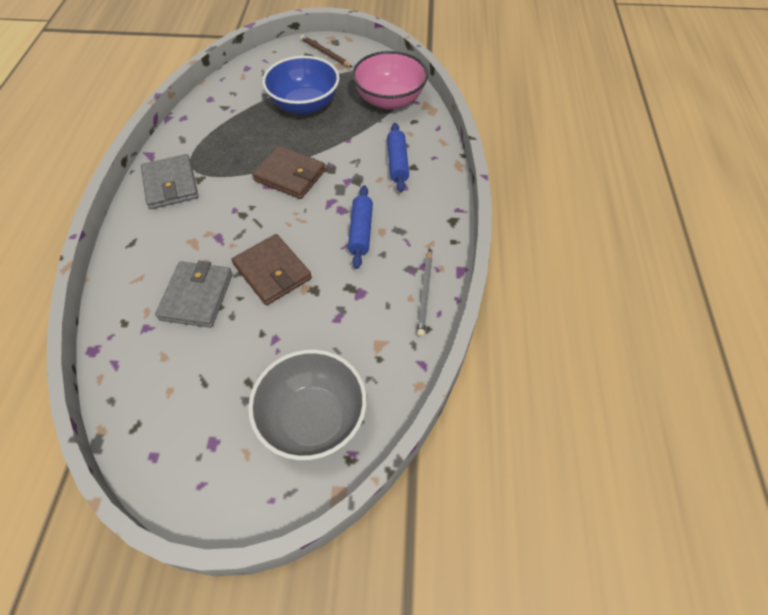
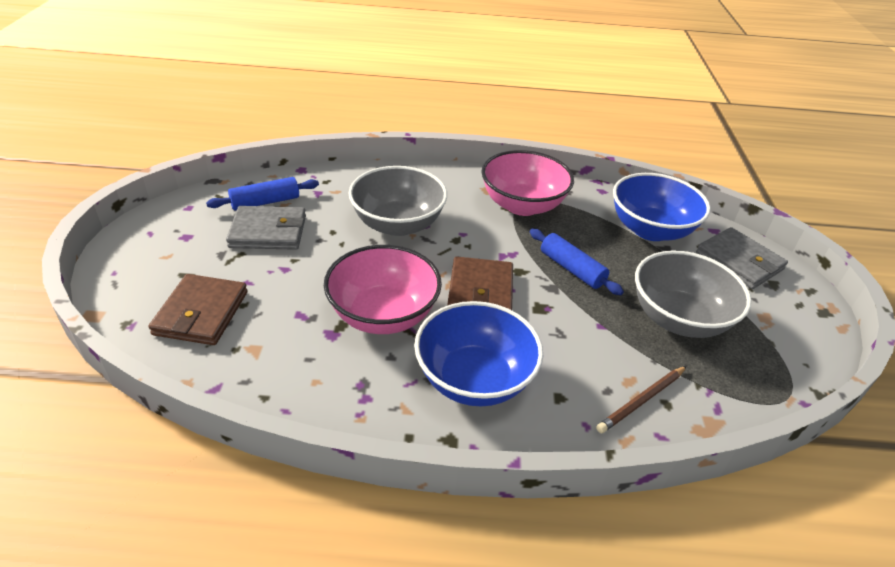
blue bowl: 1 -> 2
grey bowl: 1 -> 2
grey pencil: 1 -> 0
pink bowl: 1 -> 2

